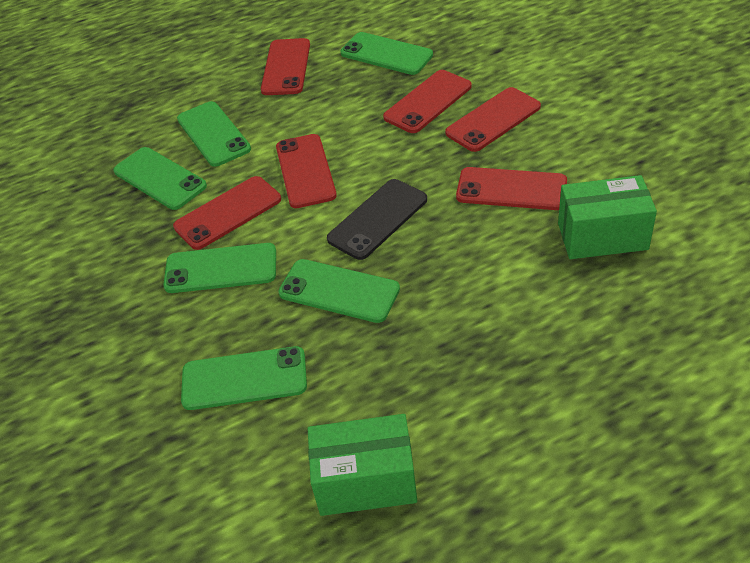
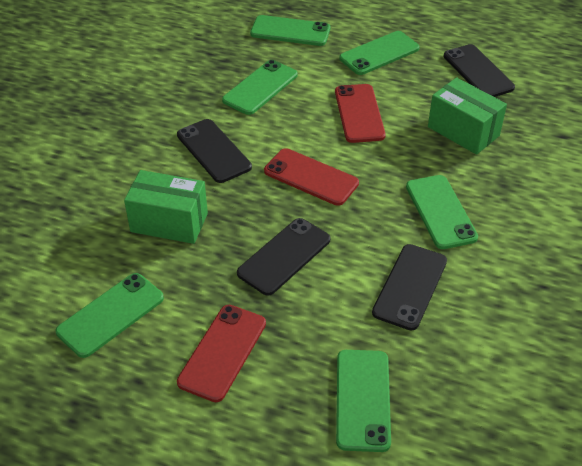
black phone: 1 -> 4
red phone: 6 -> 3

